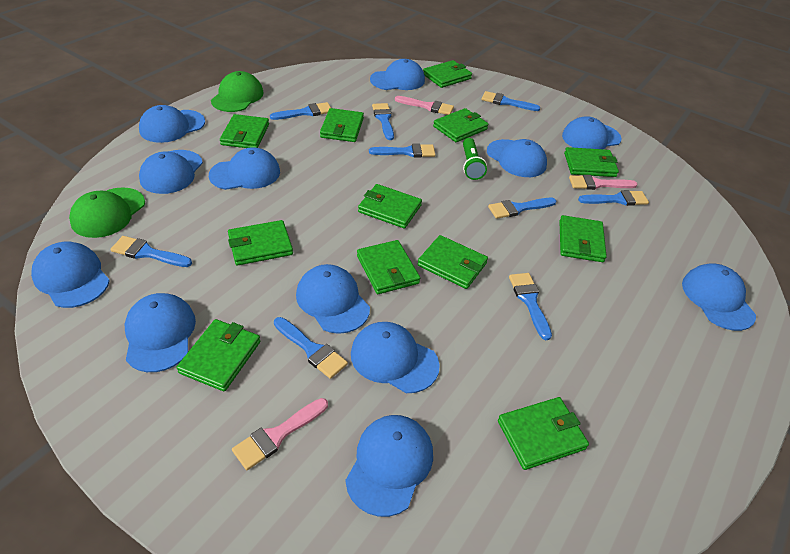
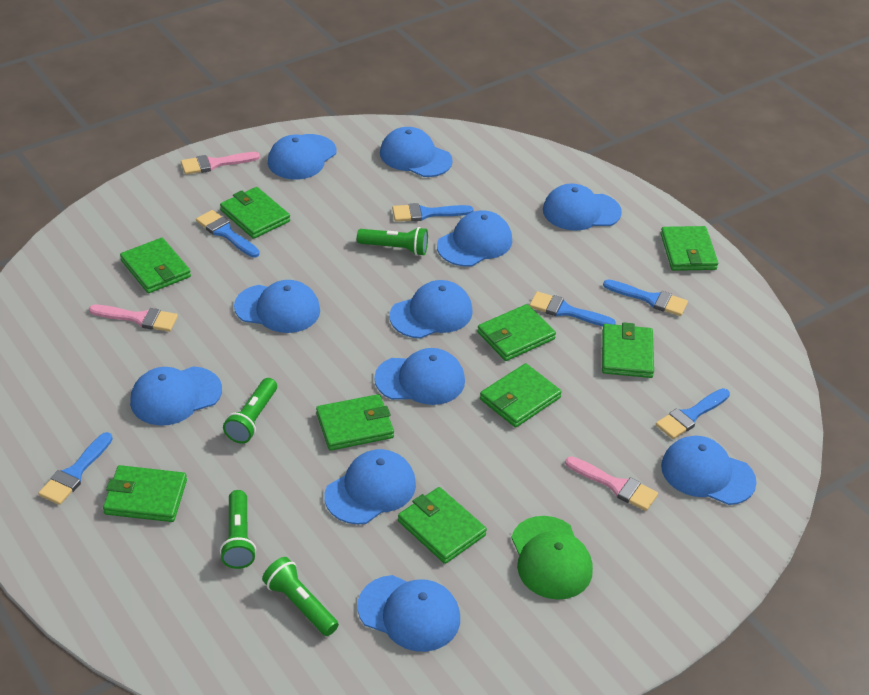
blue brush: 9 -> 6
blue cap: 12 -> 11
green cap: 2 -> 1
green flashlight: 1 -> 4
green wallet: 12 -> 9

